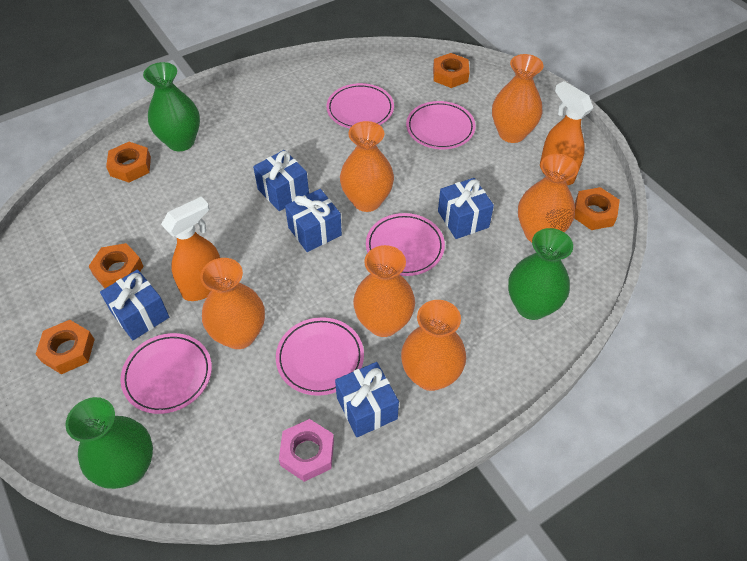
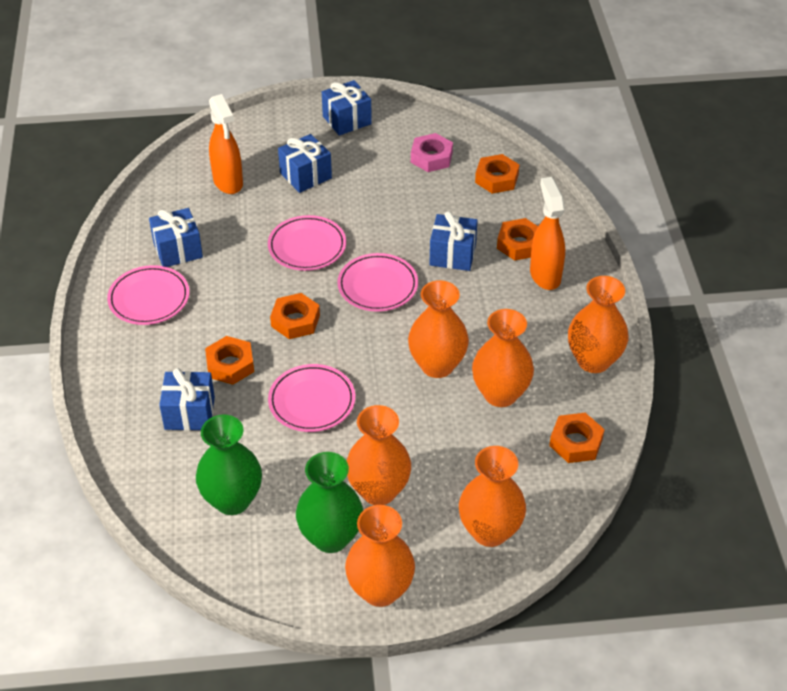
green vase: 3 -> 2
pink plate: 5 -> 4

